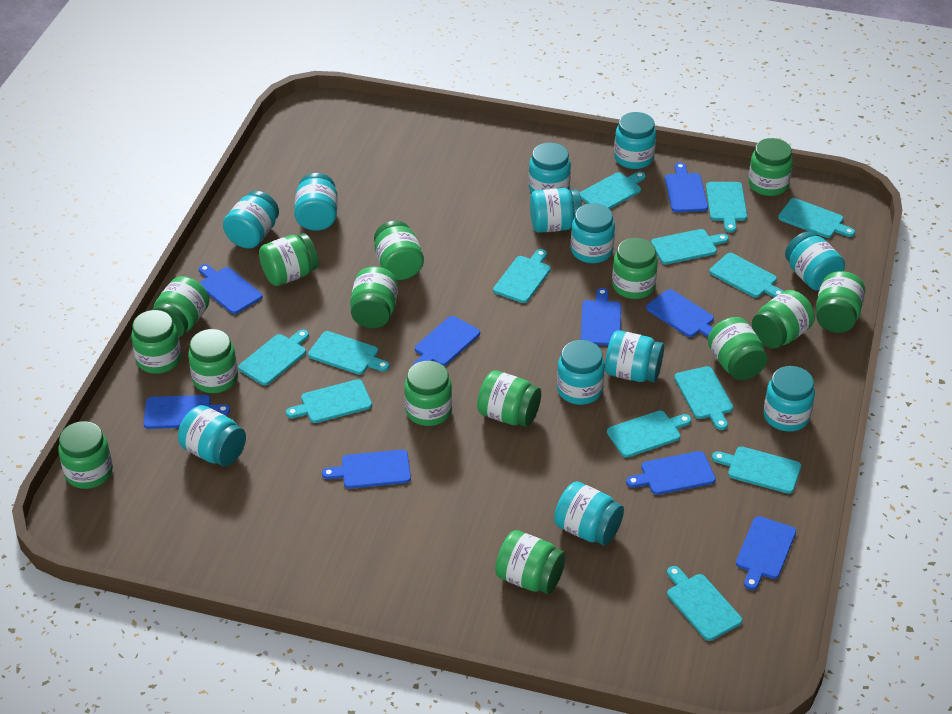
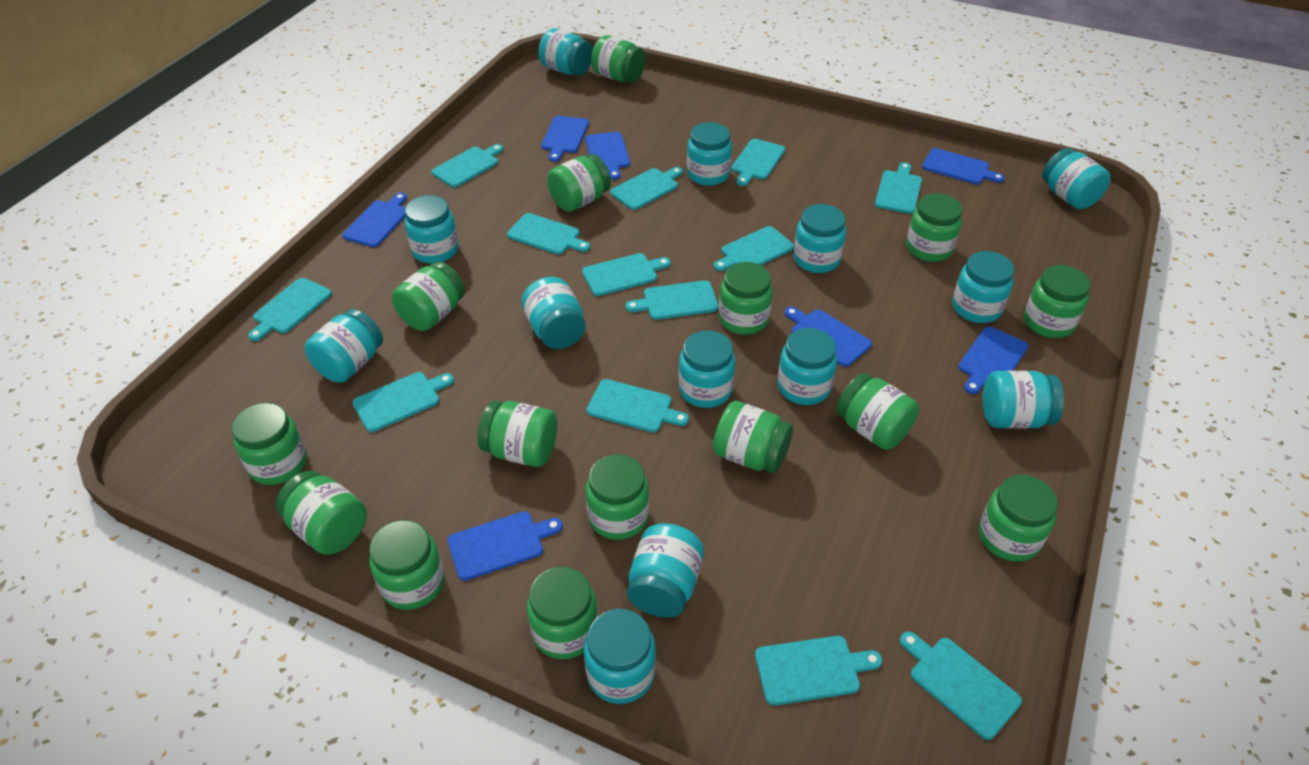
blue cutting board: 9 -> 7
turquoise jar: 12 -> 13

